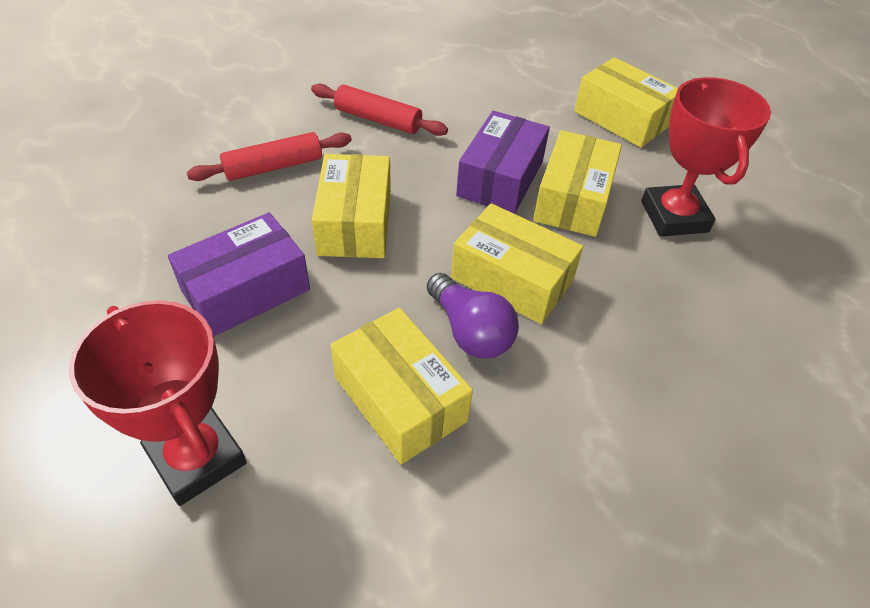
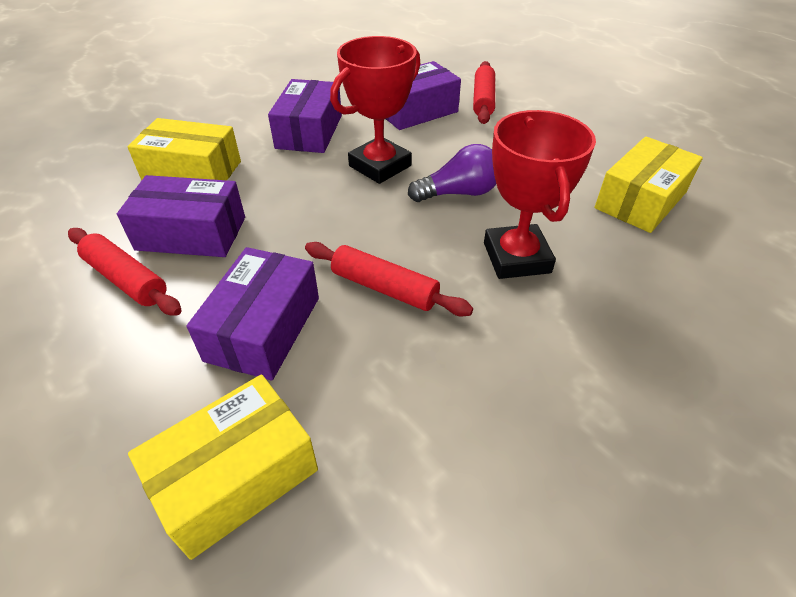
purple box: 2 -> 4
red rolling pin: 2 -> 3
yellow box: 5 -> 3

